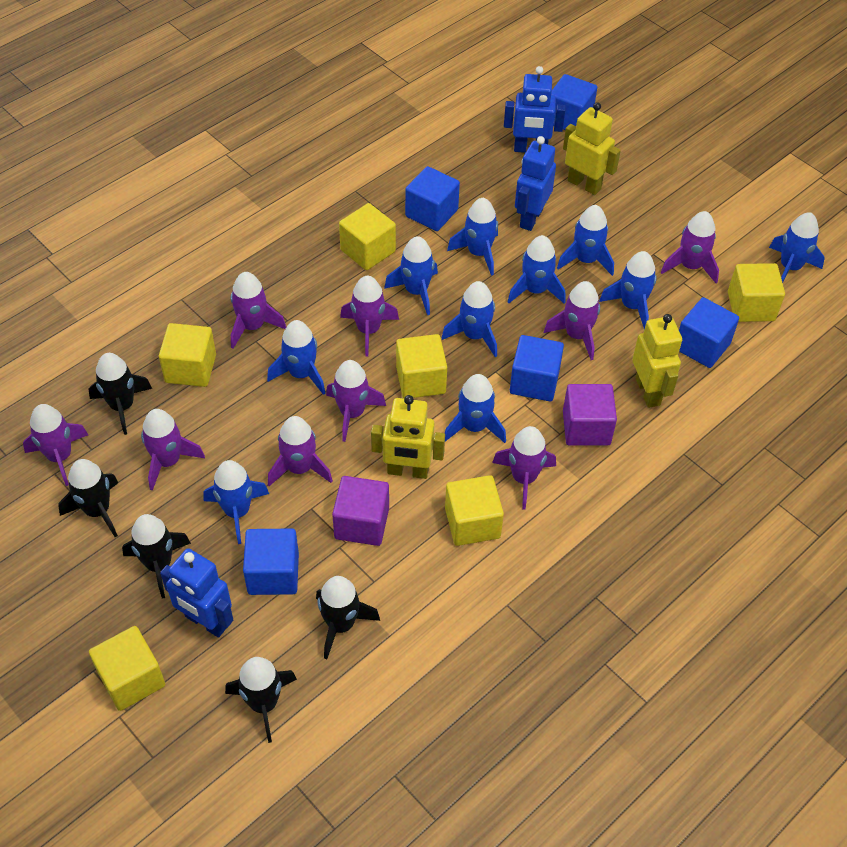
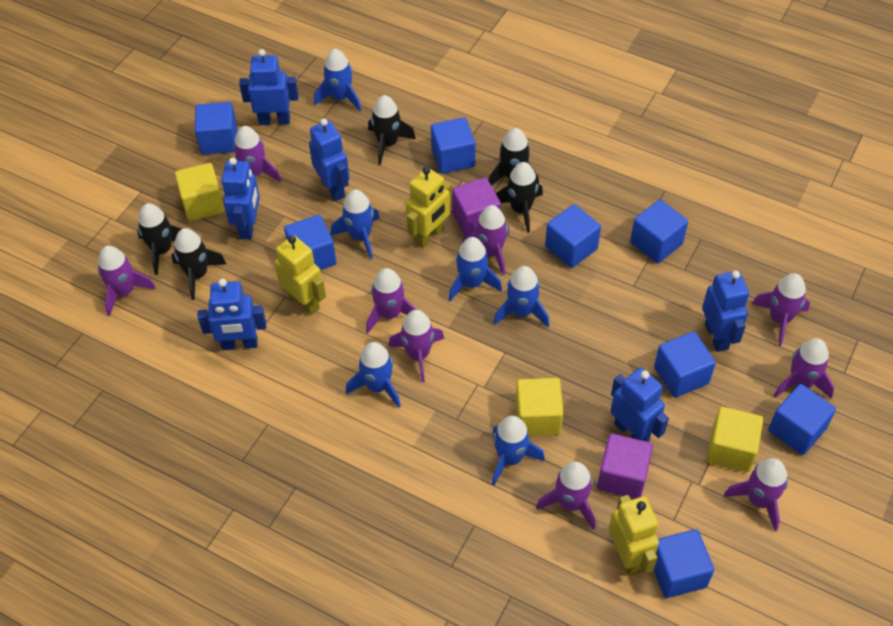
blue cube: 5 -> 8
blue robot: 3 -> 6
blue rocket: 10 -> 6
yellow cube: 6 -> 3

